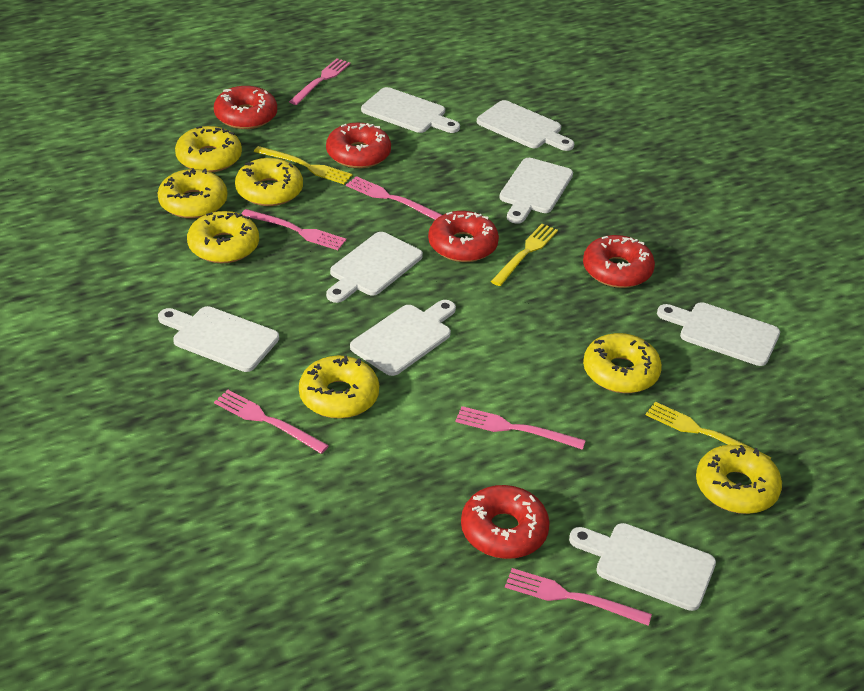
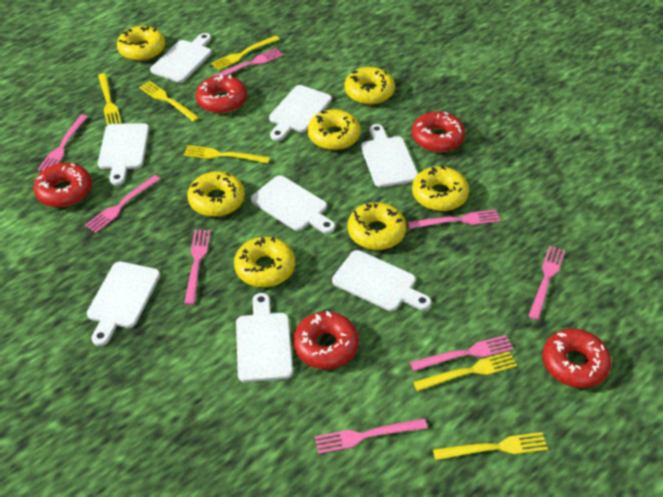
pink fork: 6 -> 8
yellow fork: 3 -> 6

